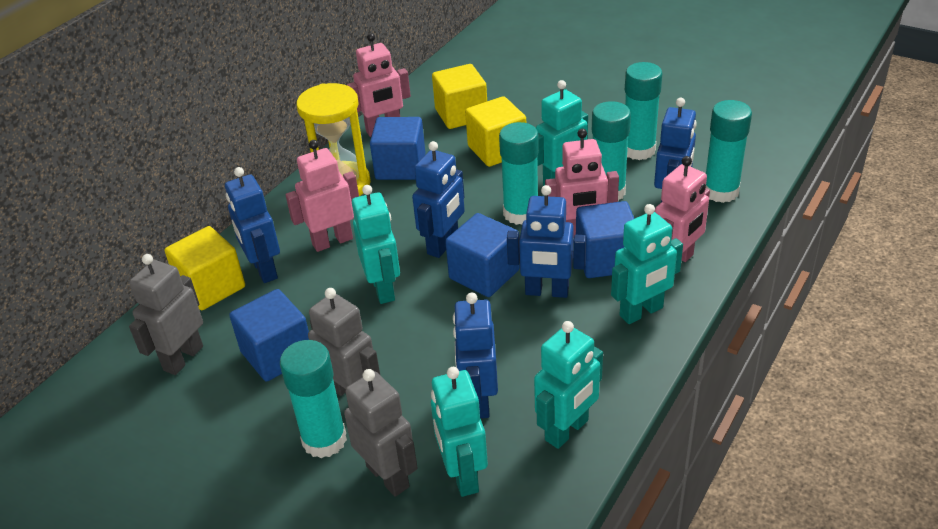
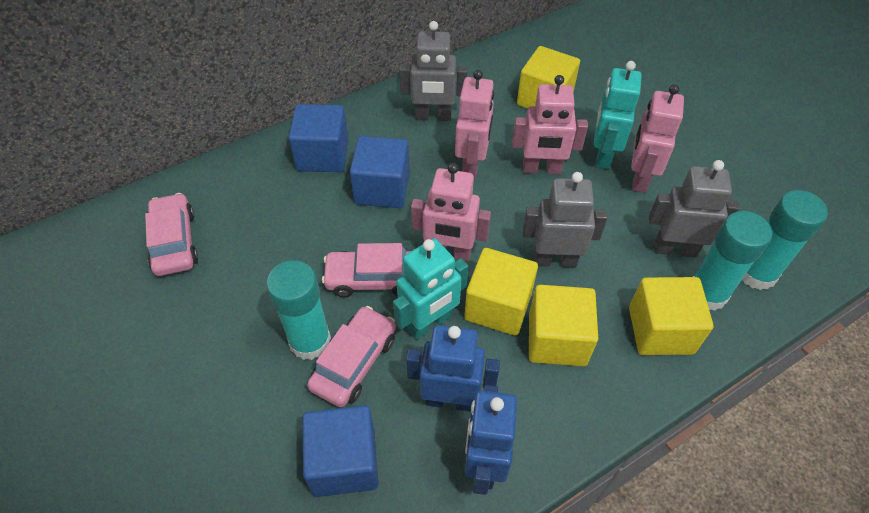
blue cube: 4 -> 3
blue robot: 5 -> 2
pink car: 0 -> 3
turquoise glue stick: 5 -> 3
turquoise robot: 5 -> 2
yellow cube: 3 -> 4
yellow hourglass: 1 -> 0

